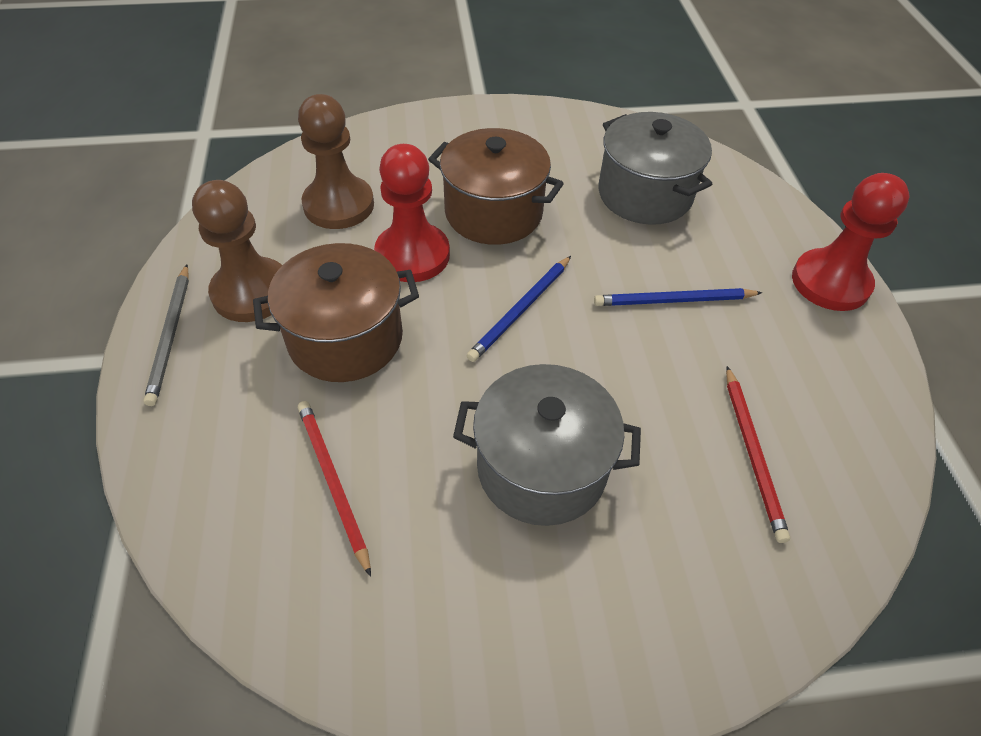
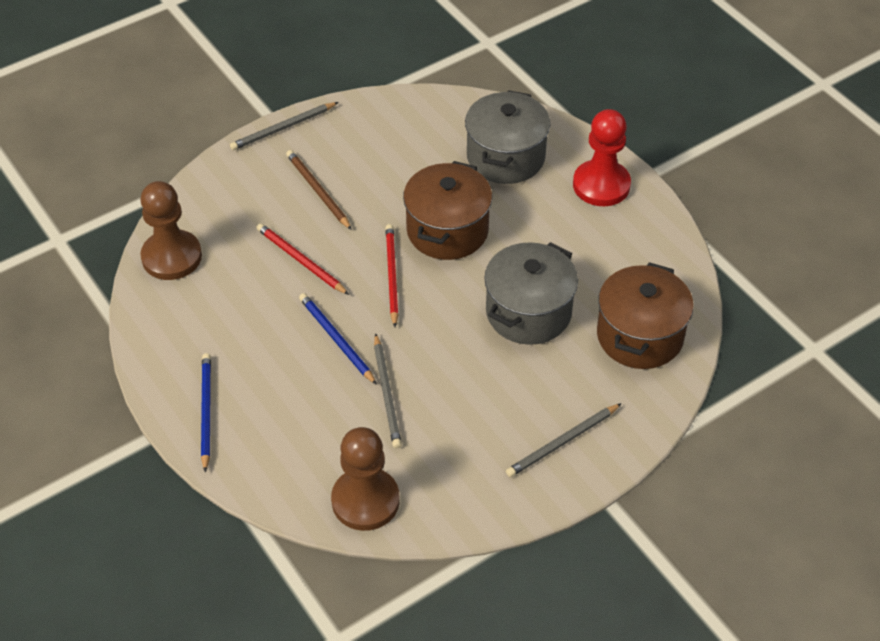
brown pencil: 0 -> 1
grey pencil: 1 -> 3
red pawn: 2 -> 1

